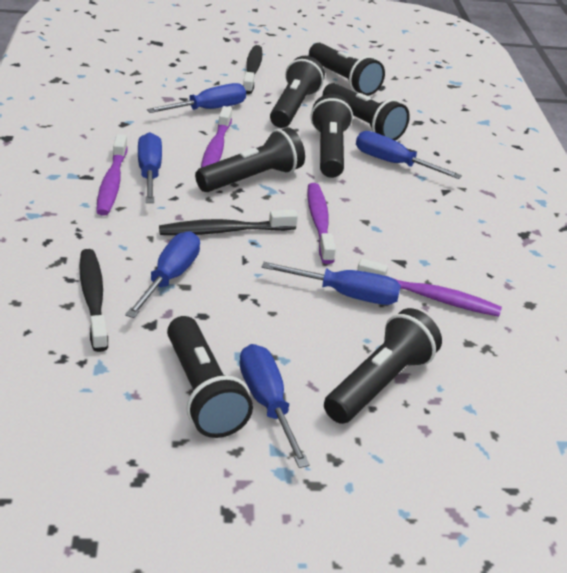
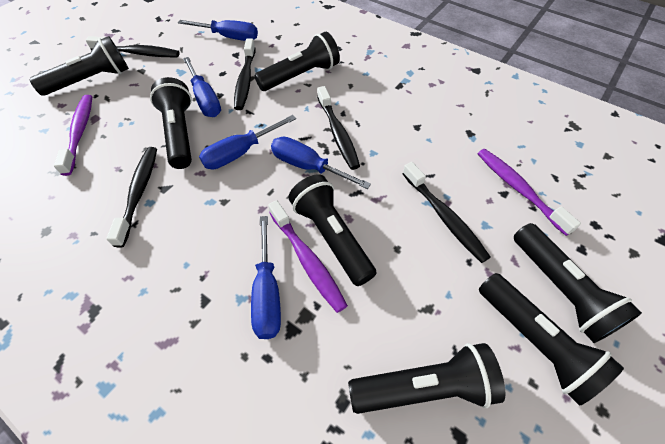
black toothbrush: 3 -> 5
blue screwdriver: 6 -> 5
purple toothbrush: 4 -> 3

